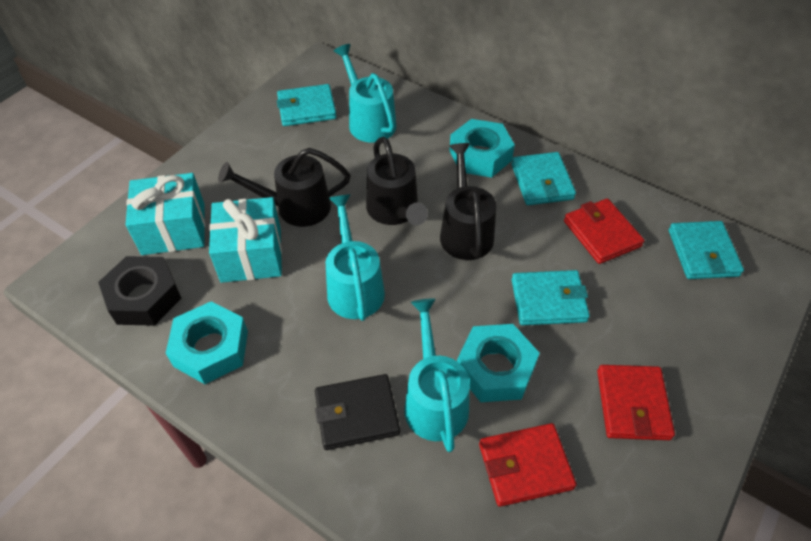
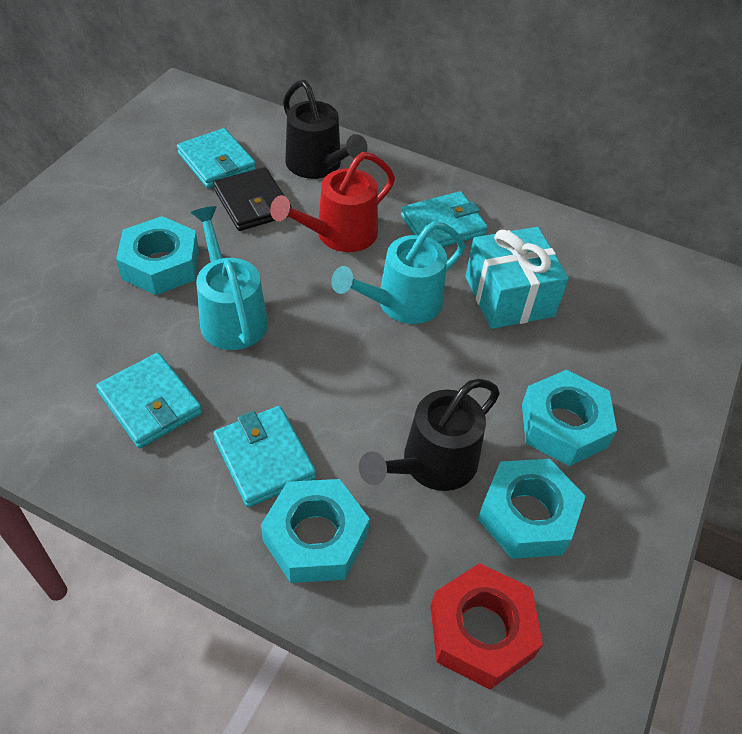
black nut: 1 -> 0
black watering can: 3 -> 2
red nut: 0 -> 1
red wallet: 3 -> 0
red watering can: 0 -> 1
turquoise gift: 2 -> 1
turquoise nut: 3 -> 4
turquoise watering can: 3 -> 2

